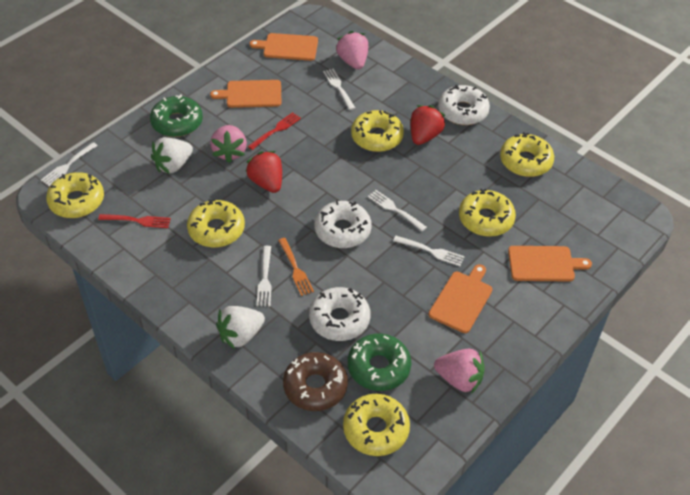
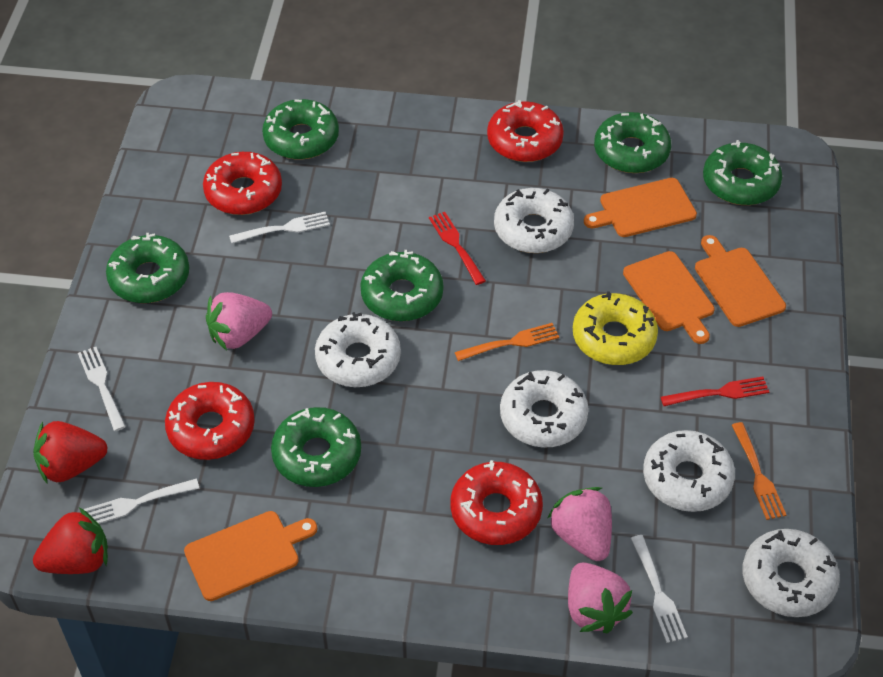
brown donut: 1 -> 0
green donut: 2 -> 6
orange fork: 1 -> 2
red donut: 0 -> 4
white donut: 3 -> 5
white fork: 5 -> 4
white strawberry: 2 -> 0
yellow donut: 6 -> 1

